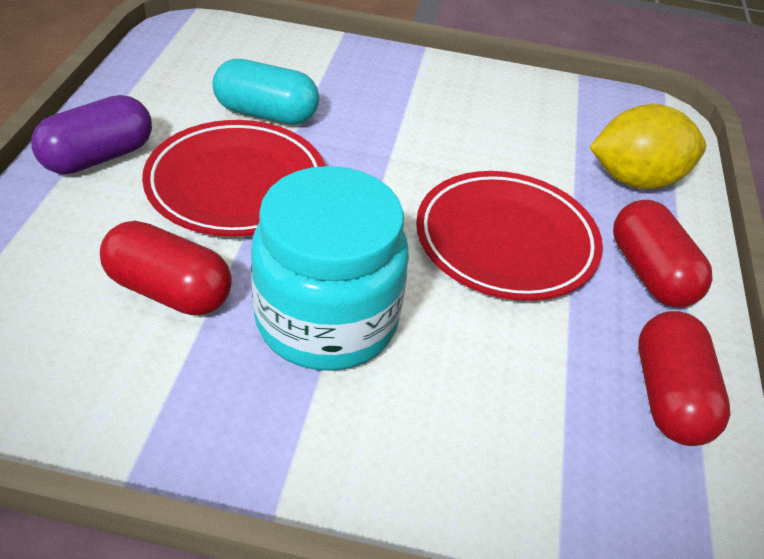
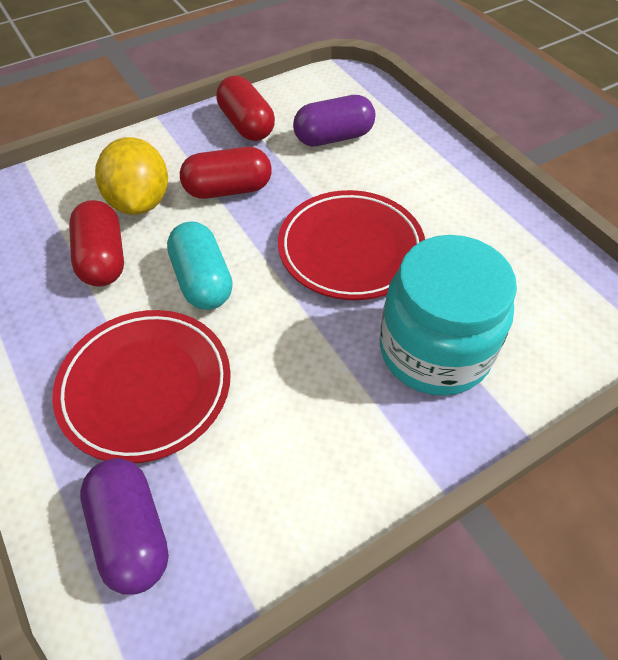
purple capsule: 1 -> 2

